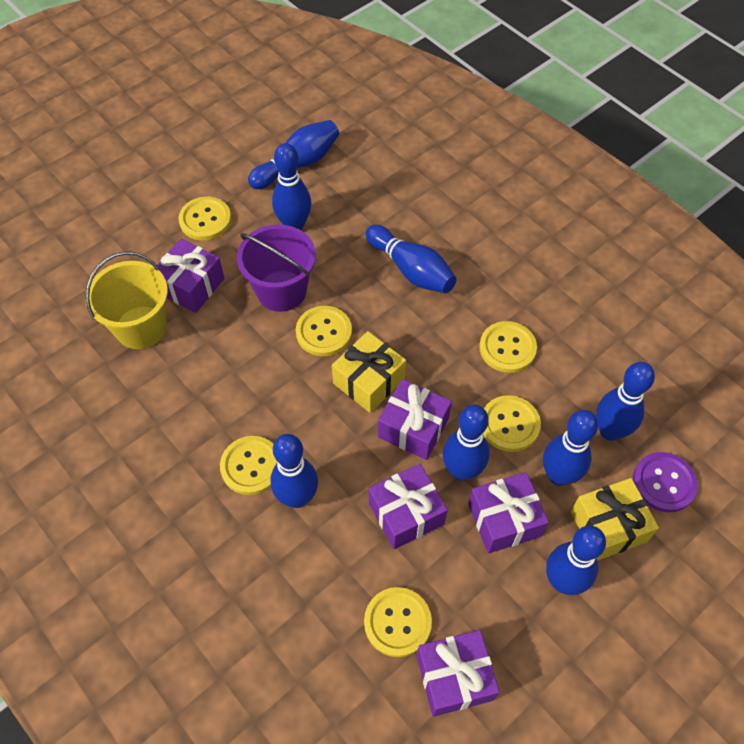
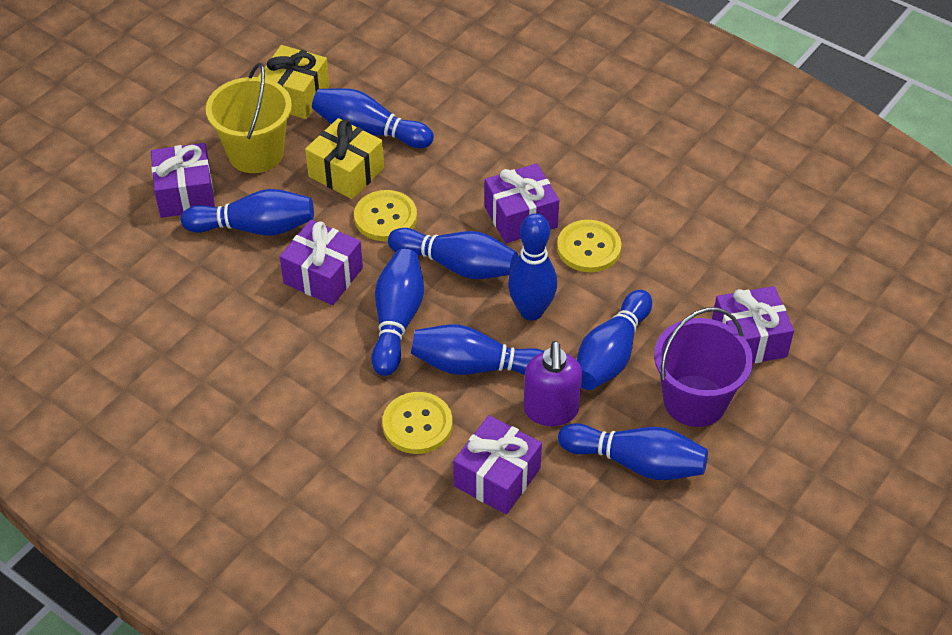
purple button: 1 -> 0
purple soap dispenser: 0 -> 1
yellow button: 6 -> 3

